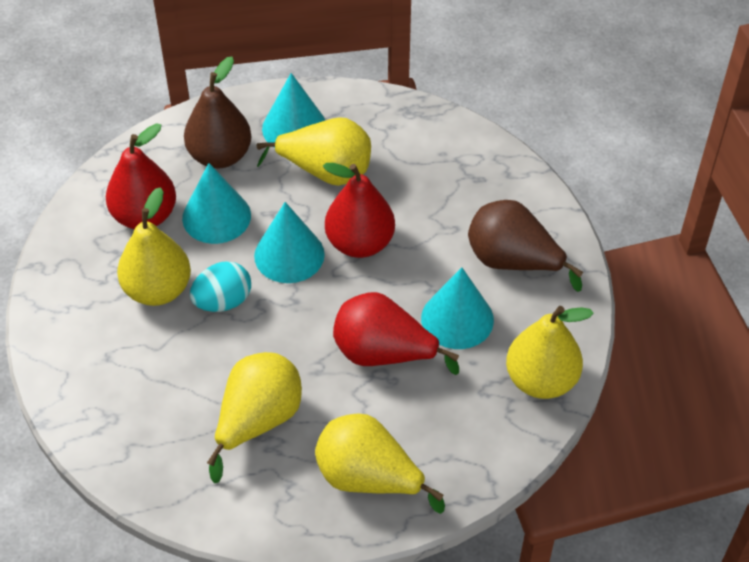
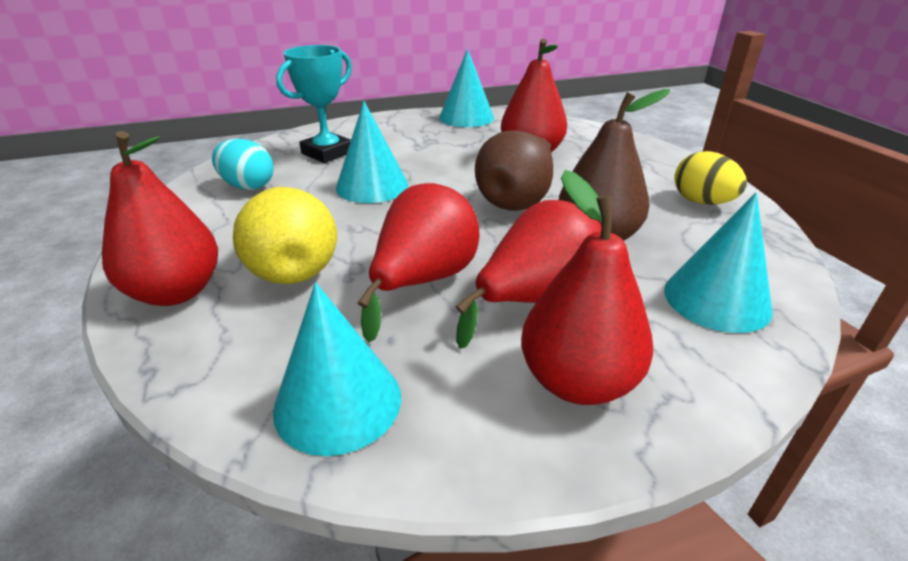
red pear: 3 -> 5
turquoise trophy: 0 -> 1
yellow egg: 0 -> 1
yellow pear: 5 -> 1

